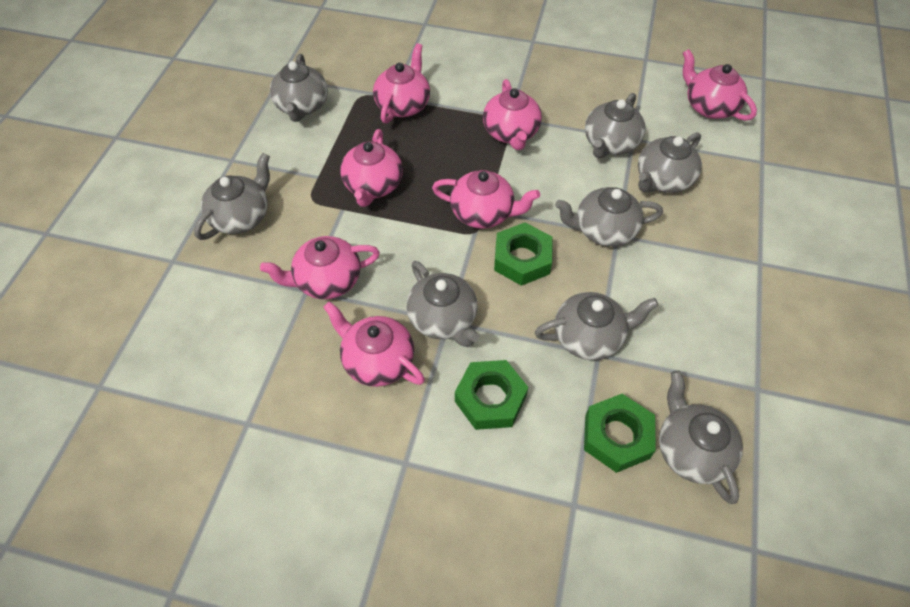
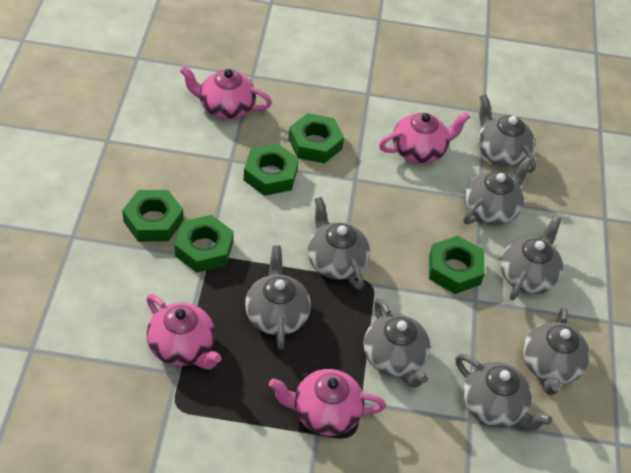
green nut: 3 -> 5
pink teapot: 7 -> 4

